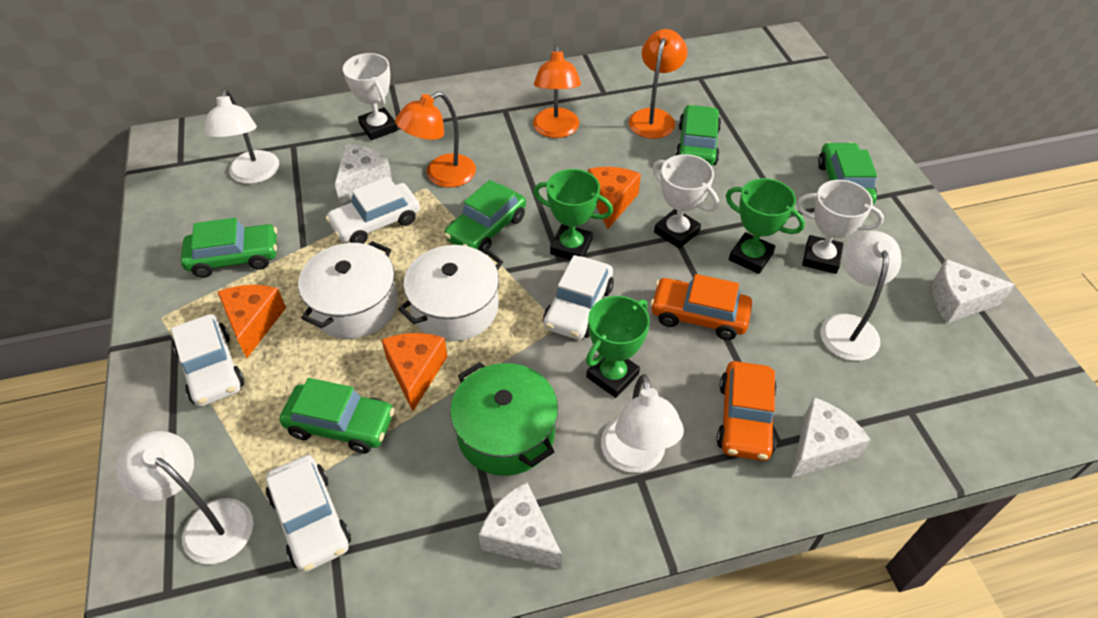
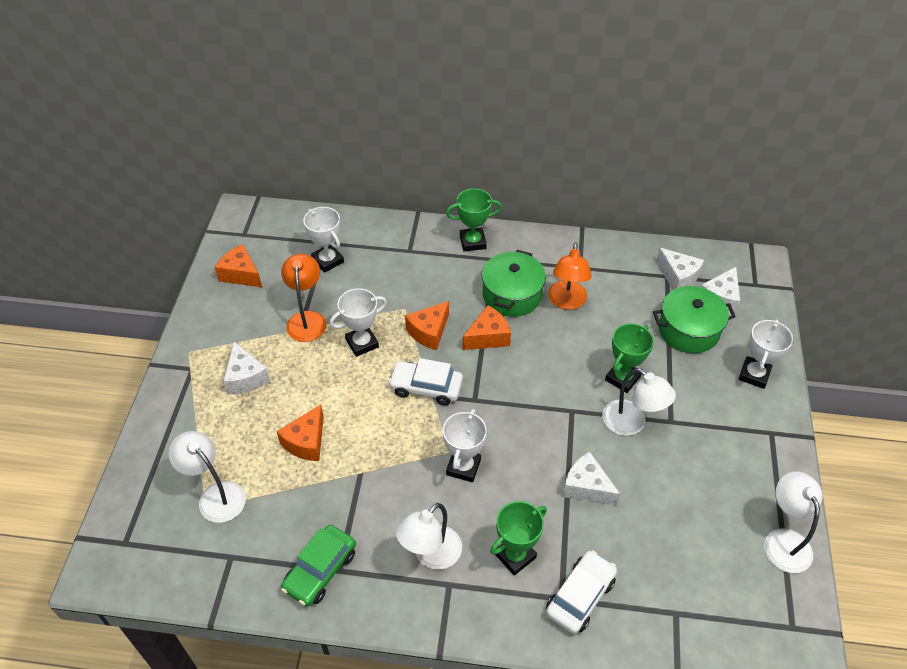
green car: 5 -> 1
green pot: 1 -> 2
orange car: 2 -> 0
orange cheese: 3 -> 4
orange lamp: 3 -> 2
white car: 4 -> 2
white pot: 2 -> 0
white trophy: 3 -> 4

